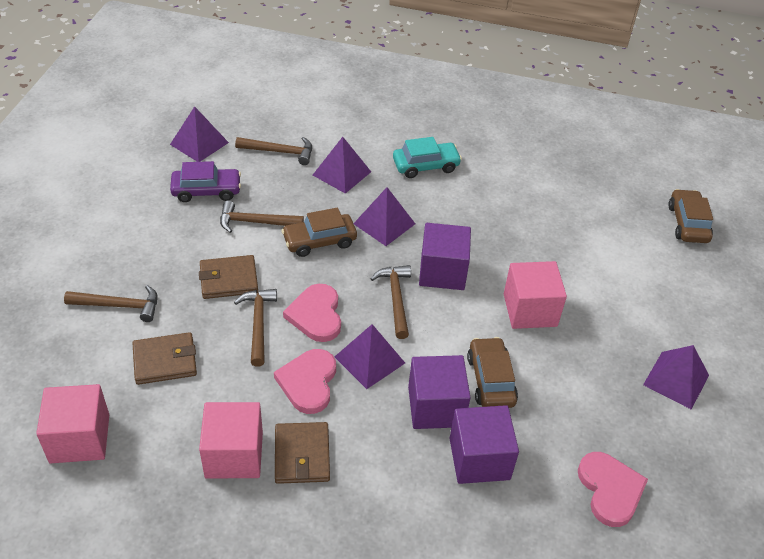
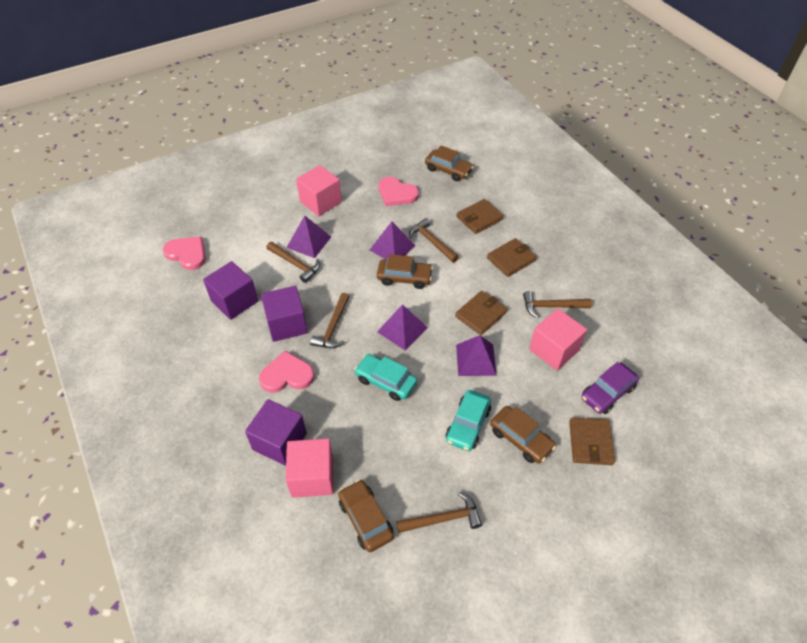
brown car: 3 -> 4
brown wallet: 3 -> 4
purple pyramid: 5 -> 4
turquoise car: 1 -> 2

